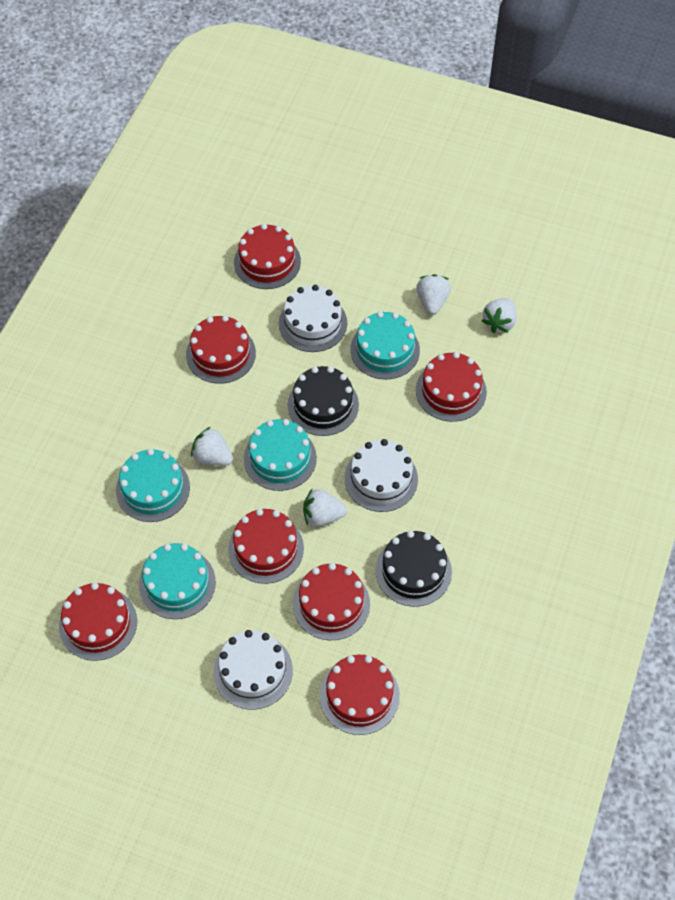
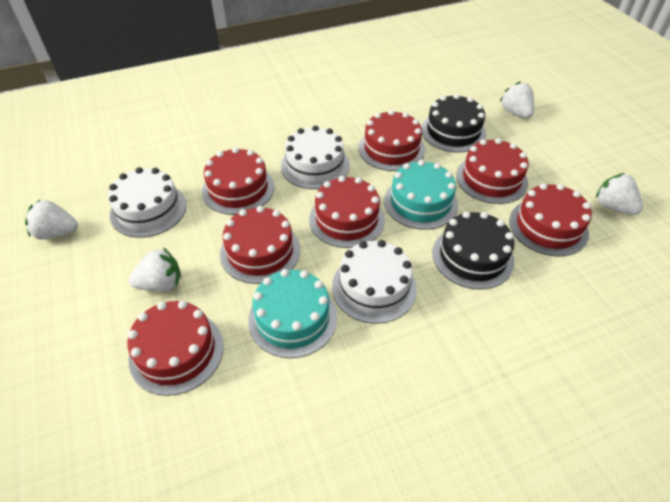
turquoise cake: 4 -> 2

